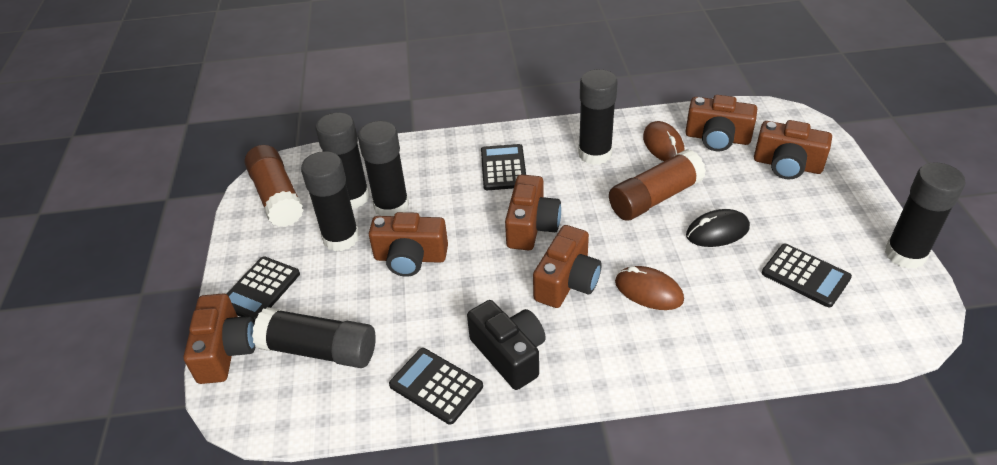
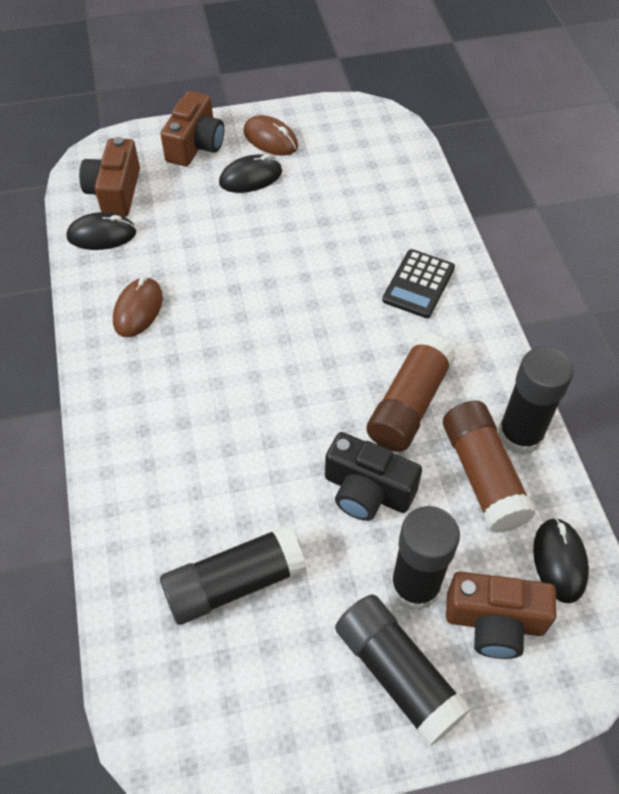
black calculator: 4 -> 1
black glue stick: 6 -> 4
black mouse: 1 -> 3
brown camera: 6 -> 3

